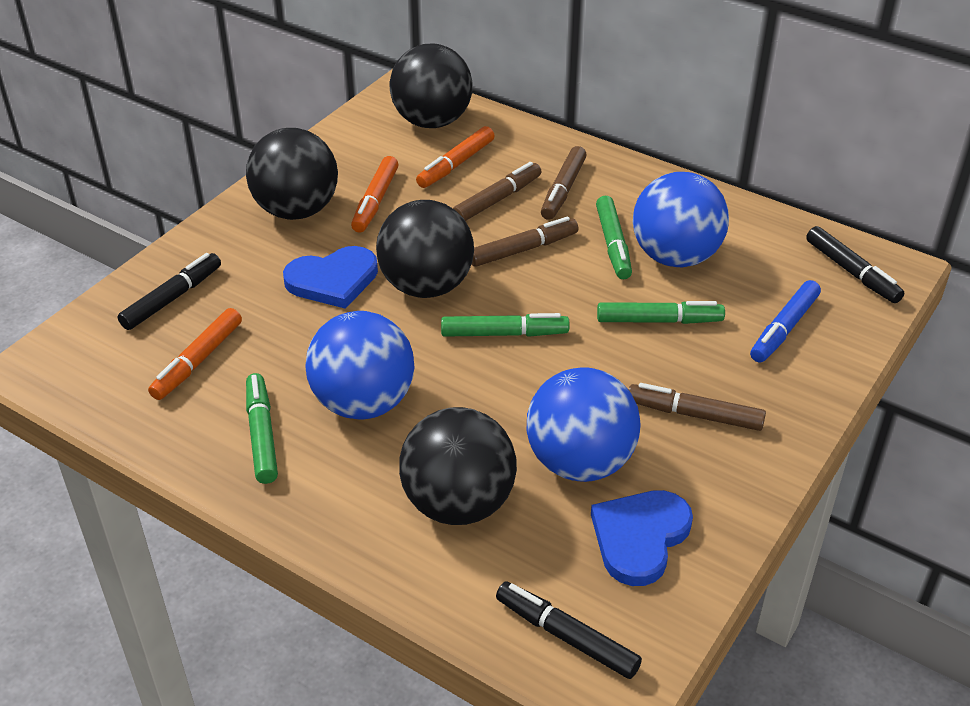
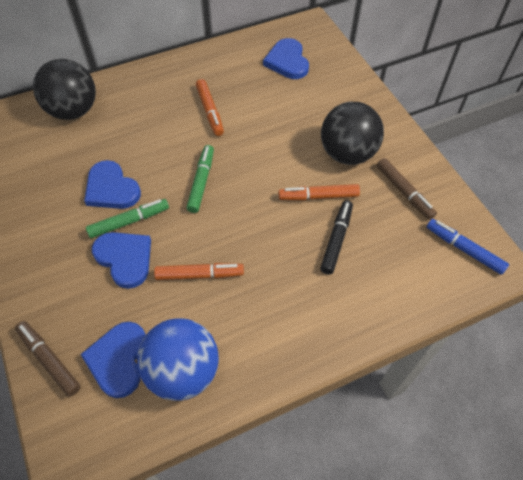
black ball: 4 -> 2
black marker: 3 -> 1
blue ball: 3 -> 1
blue heart: 2 -> 4
brown marker: 4 -> 2
green marker: 4 -> 2

